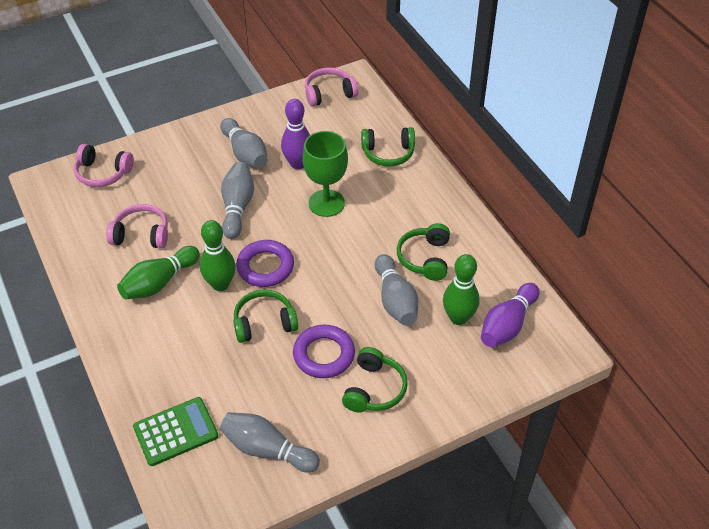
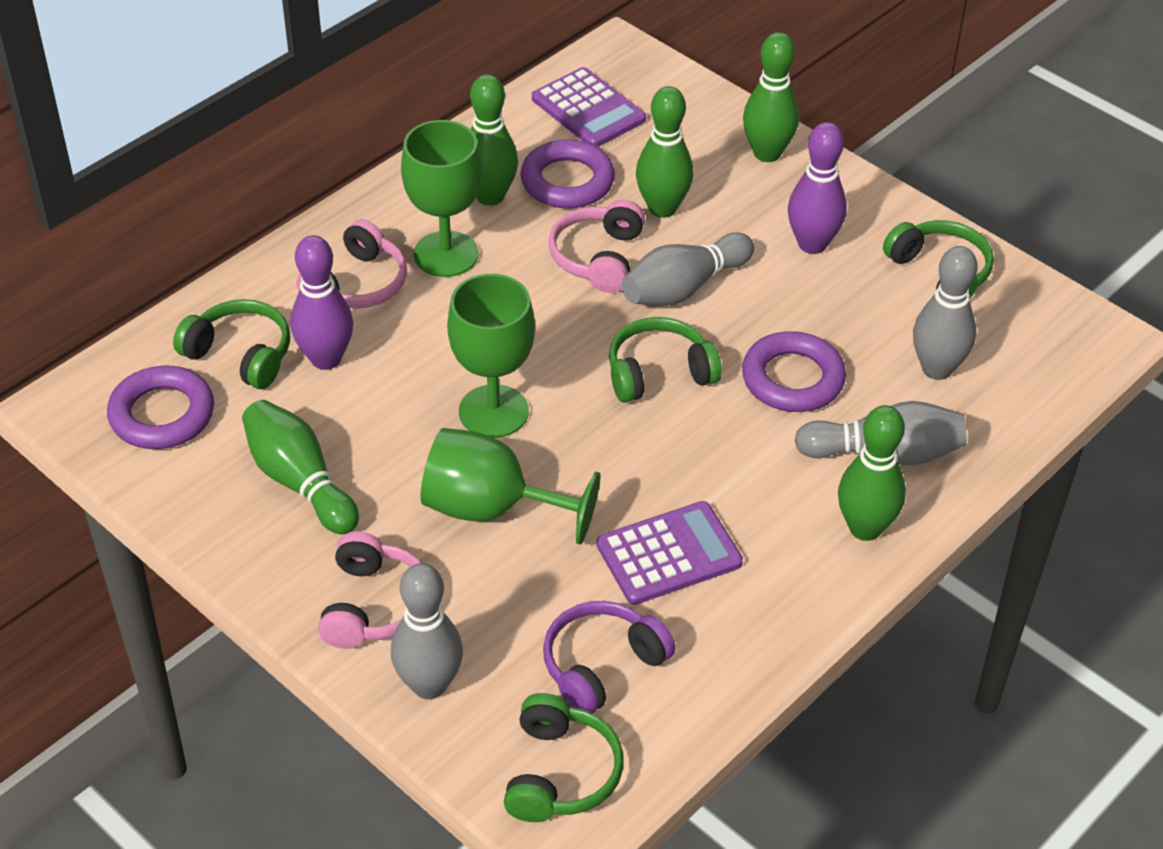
green bowling pin: 3 -> 5
green calculator: 1 -> 0
green goblet: 1 -> 3
purple calculator: 0 -> 2
purple headphones: 0 -> 1
purple ring: 2 -> 3

